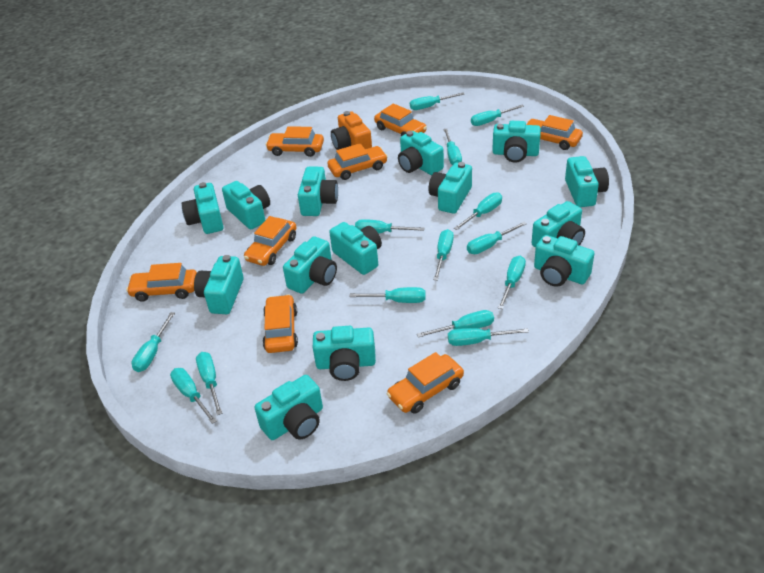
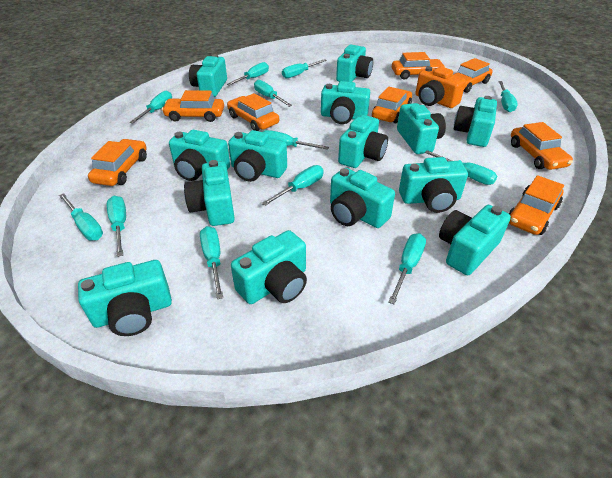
turquoise screwdriver: 14 -> 12

